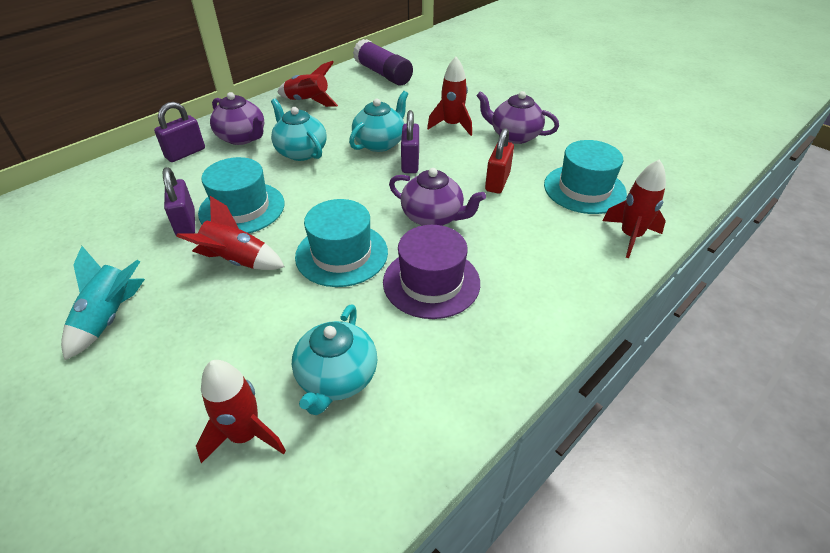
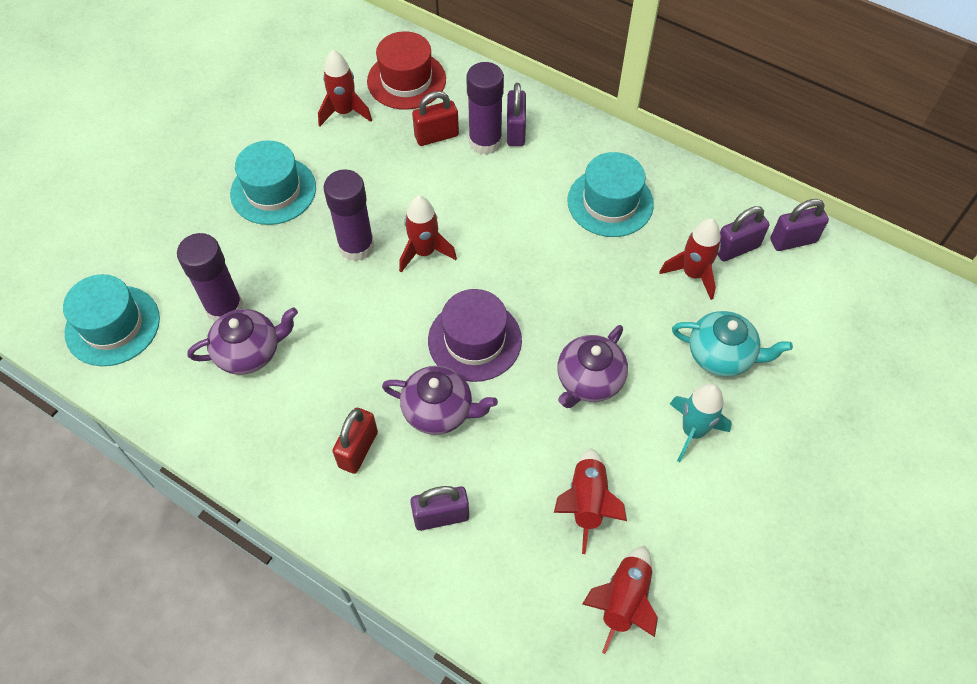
purple glue stick: 1 -> 3
purple padlock: 3 -> 4
red hat: 0 -> 1
red padlock: 1 -> 2
turquoise teapot: 3 -> 1

